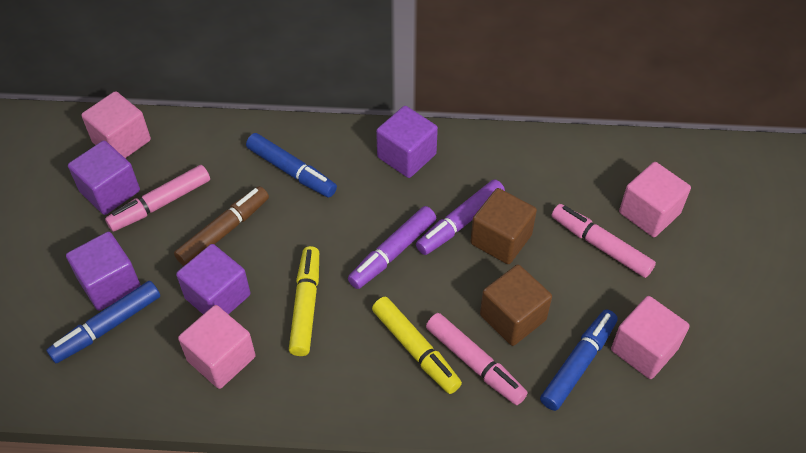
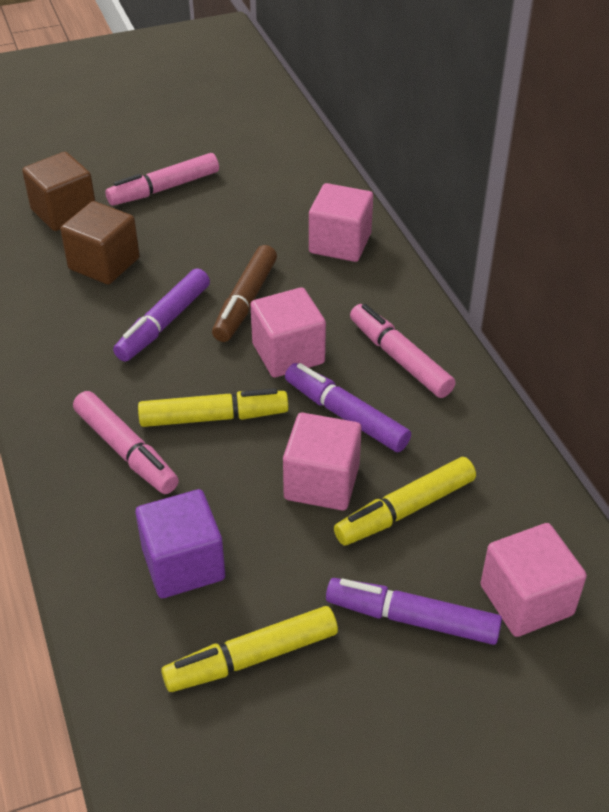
blue marker: 3 -> 0
purple cube: 4 -> 1
purple marker: 2 -> 3
yellow marker: 2 -> 3

